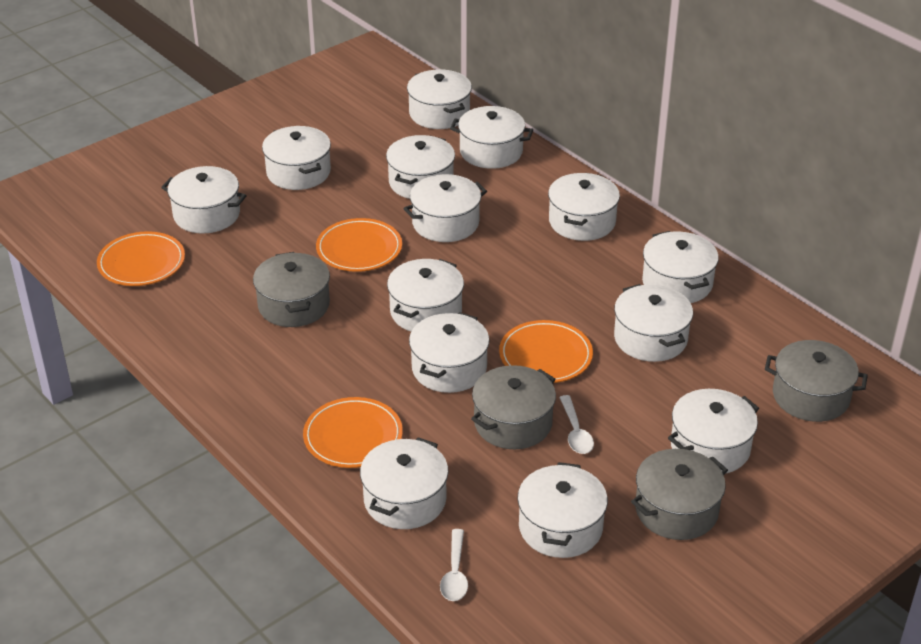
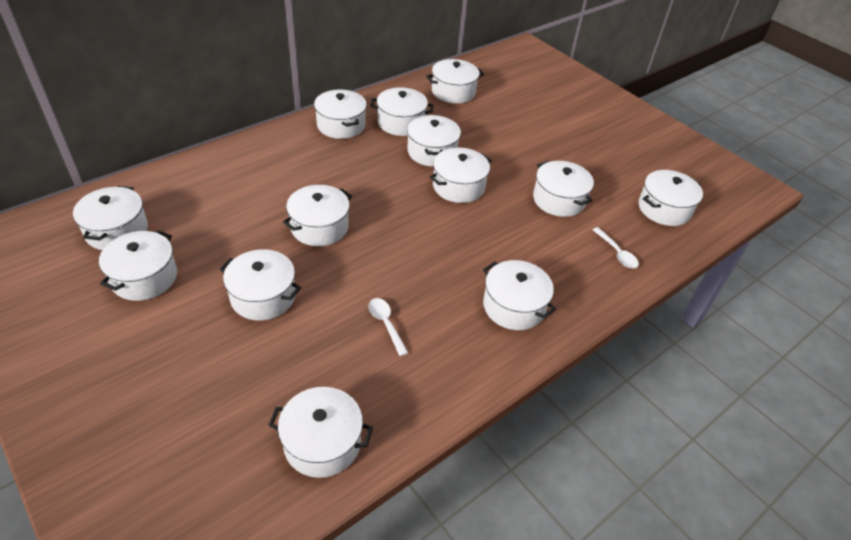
grey pot: 4 -> 0
orange plate: 4 -> 0
white pot: 14 -> 13

